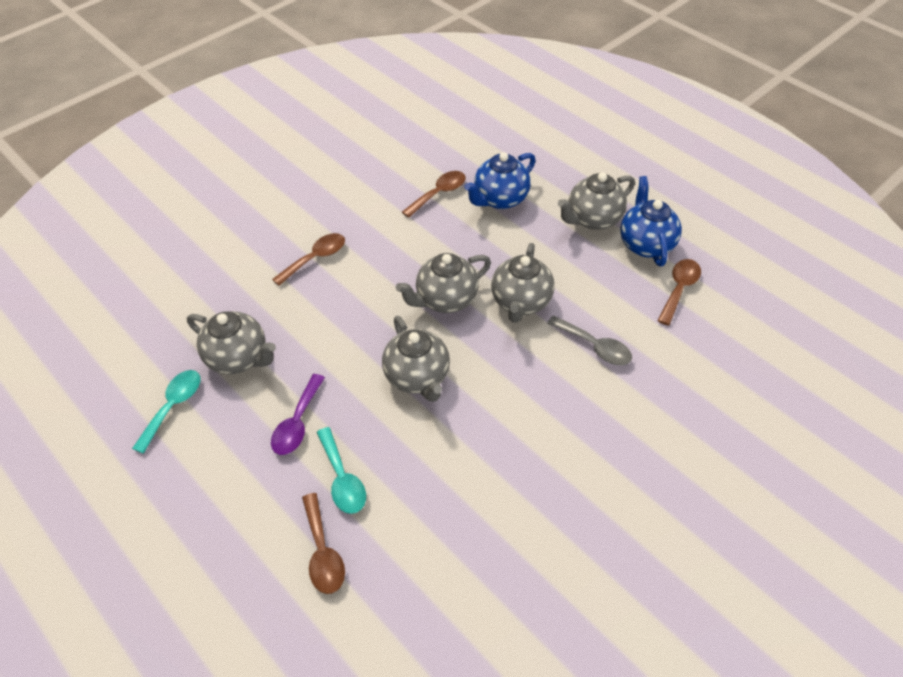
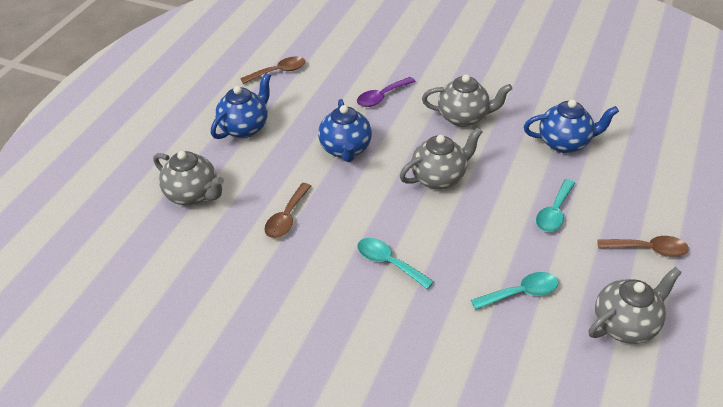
blue teapot: 2 -> 3
brown spoon: 4 -> 3
grey spoon: 1 -> 0
grey teapot: 5 -> 4
turquoise spoon: 2 -> 3

